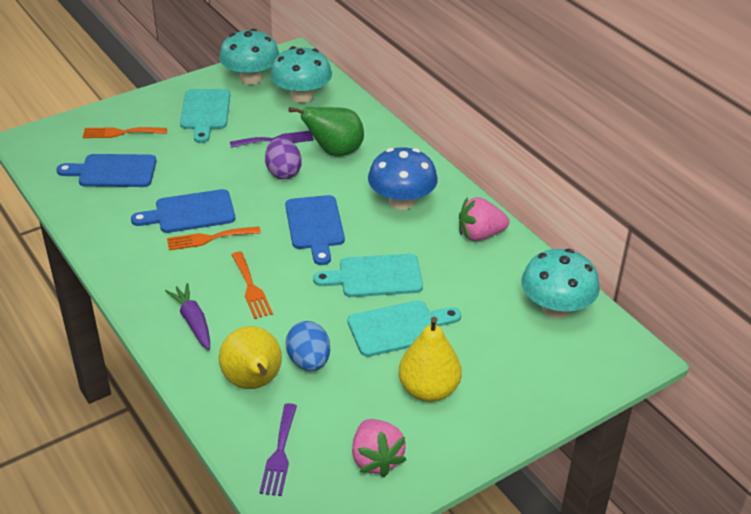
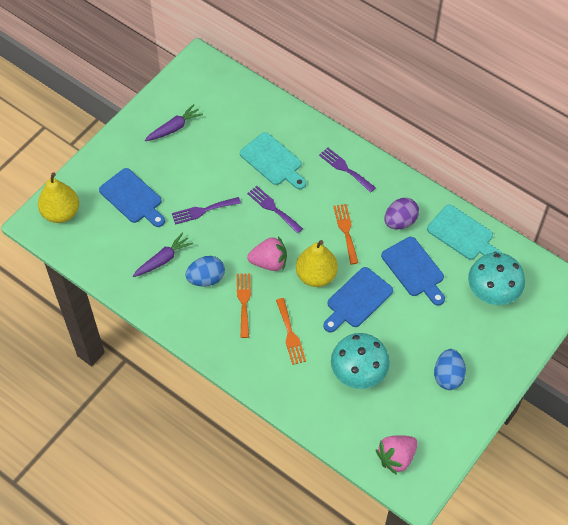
blue egg: 1 -> 2
blue mushroom: 1 -> 0
green pear: 1 -> 0
purple carrot: 1 -> 2
purple fork: 2 -> 3
turquoise cutting board: 3 -> 2
turquoise mushroom: 3 -> 2

